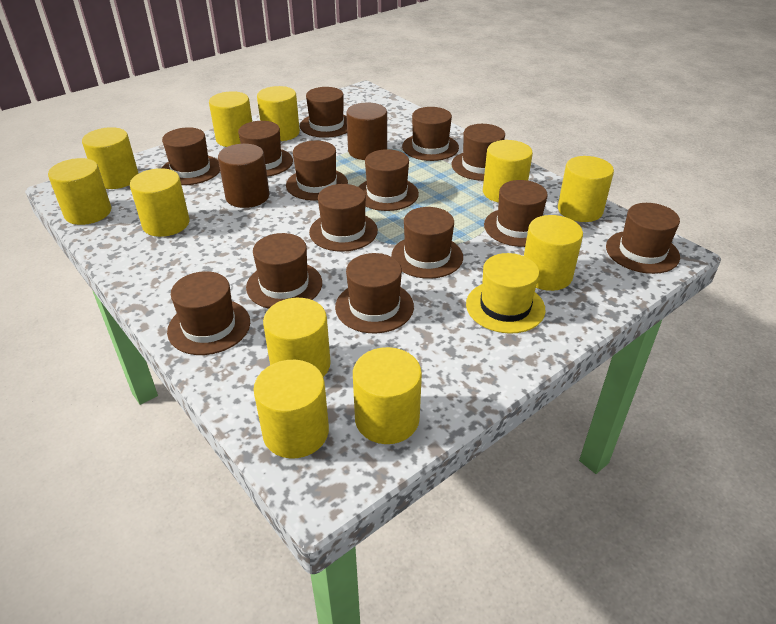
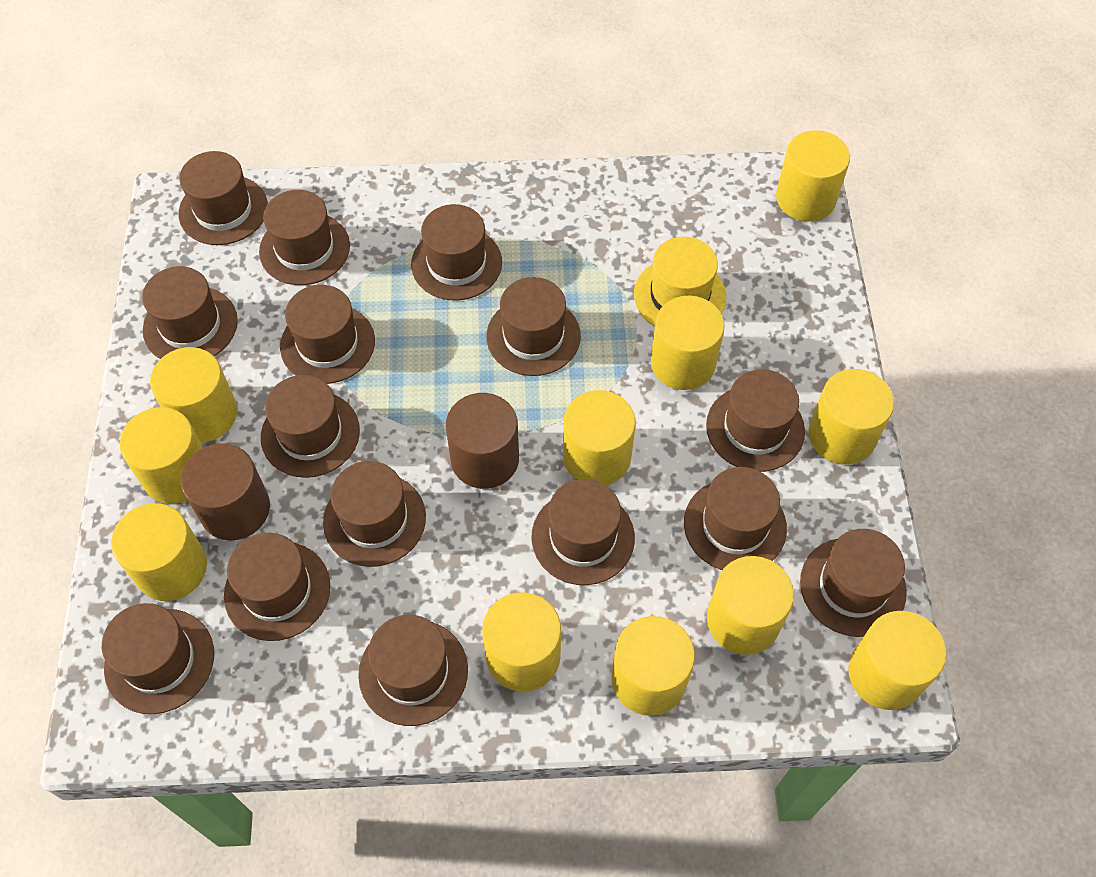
brown hat: 14 -> 15

